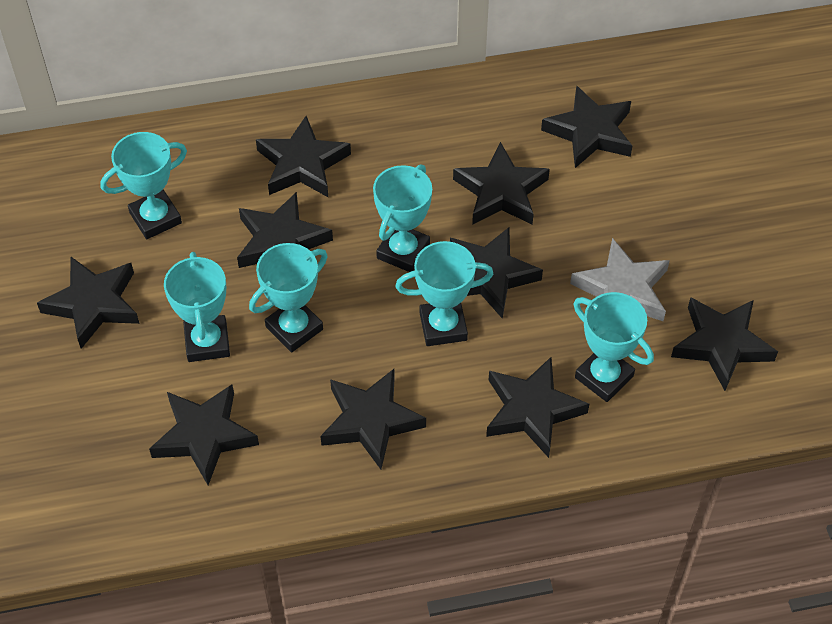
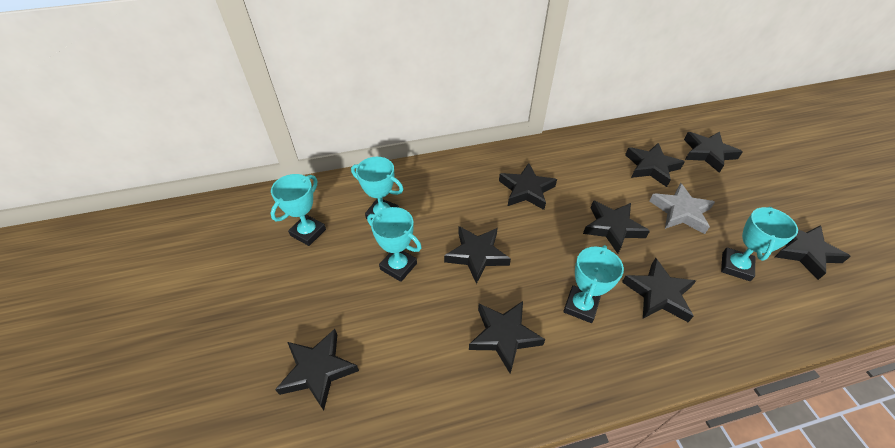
black star: 10 -> 9
turquoise trophy: 6 -> 5

